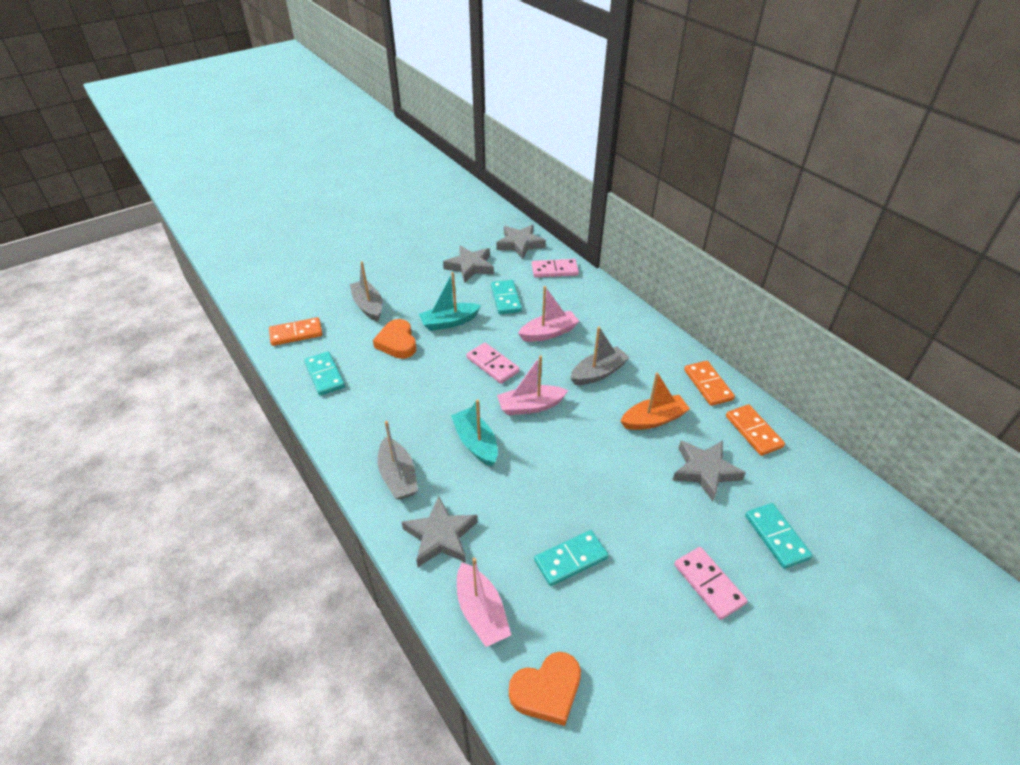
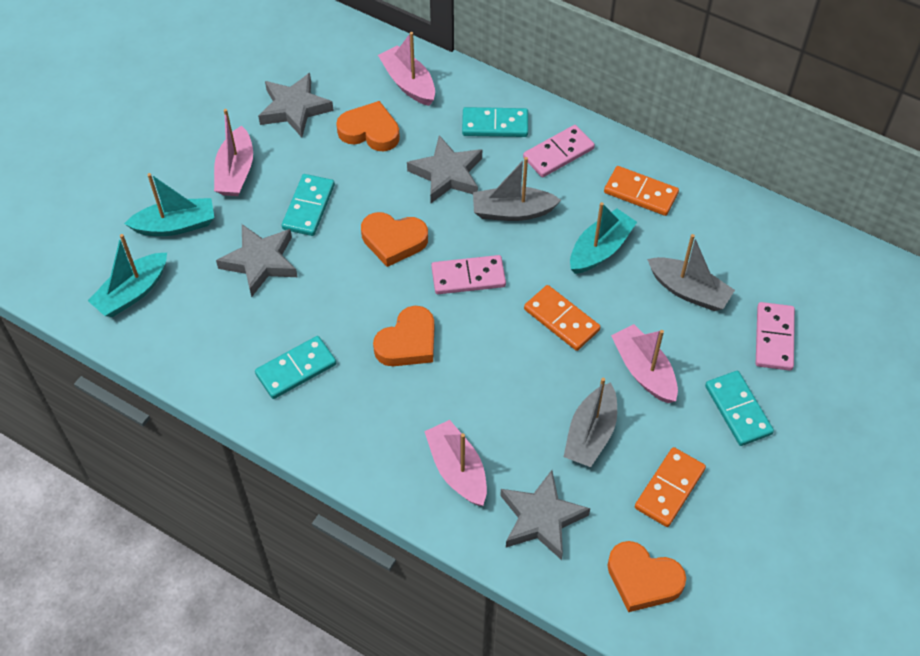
orange boat: 1 -> 0
orange heart: 2 -> 4
pink boat: 3 -> 4
turquoise boat: 2 -> 3

